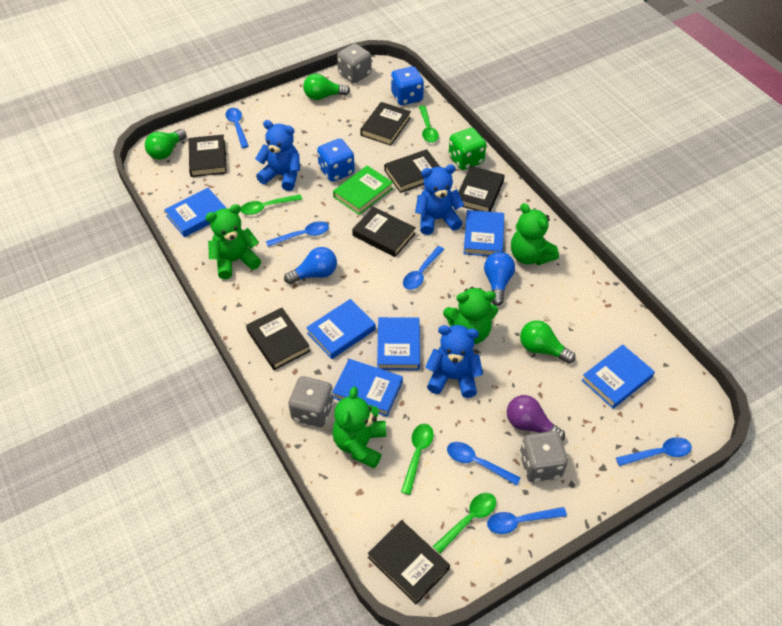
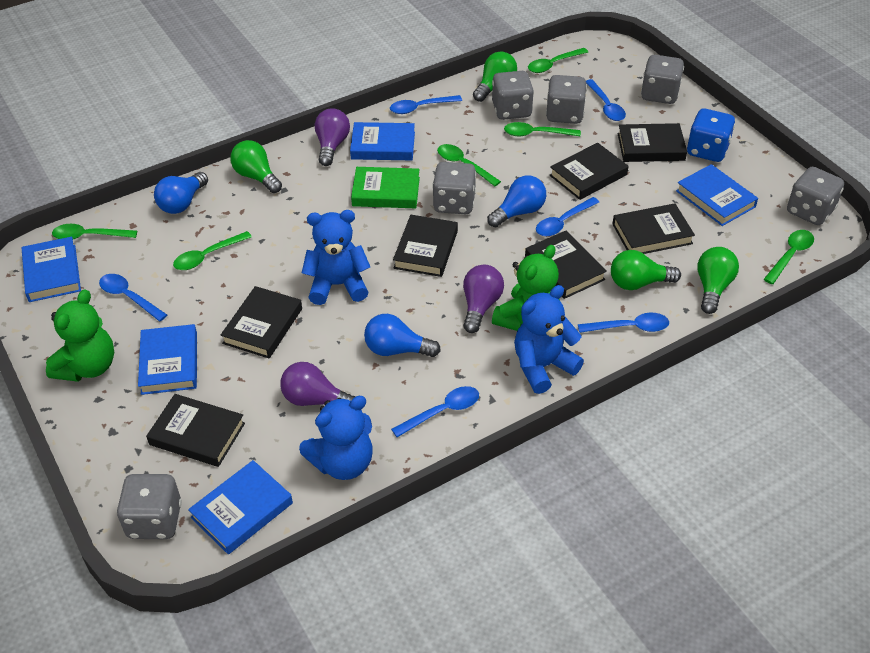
blue book: 6 -> 5
blue dice: 2 -> 1
blue light bulb: 2 -> 3
green dice: 1 -> 0
green light bulb: 3 -> 4
green spoon: 4 -> 6
green teddy bear: 4 -> 2
grey dice: 3 -> 6
purple light bulb: 1 -> 3

